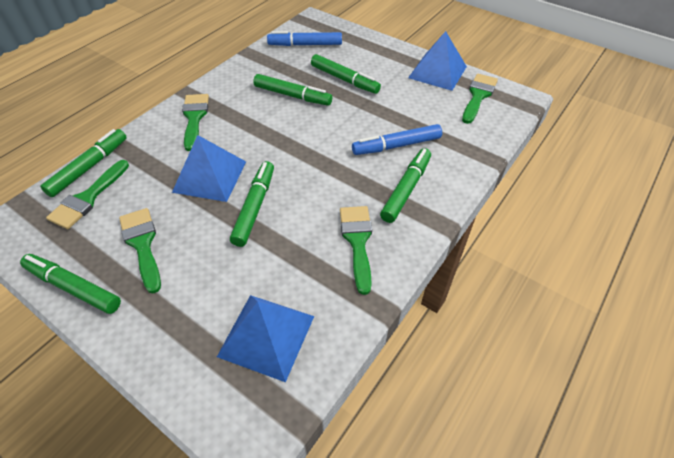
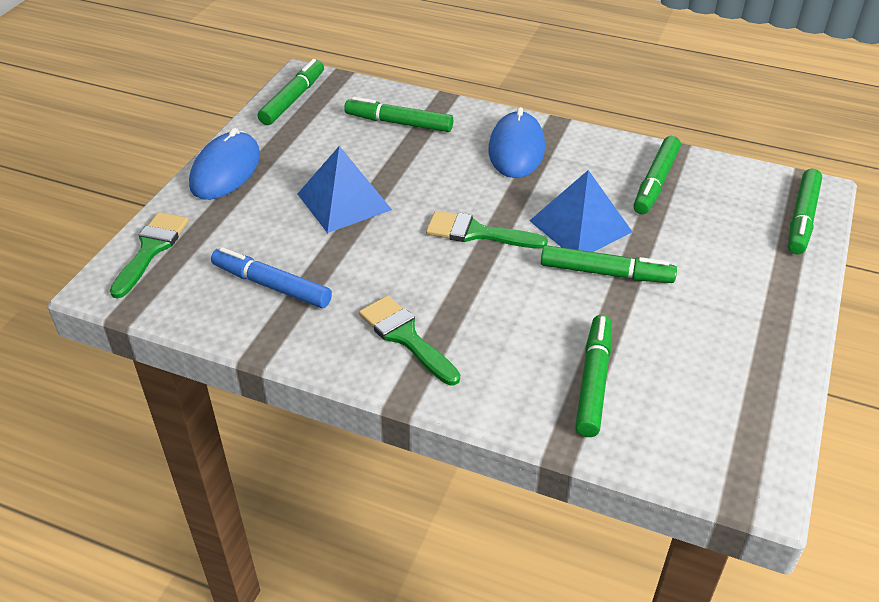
blue marker: 2 -> 1
blue mouse: 0 -> 2
blue pyramid: 3 -> 2
green brush: 5 -> 3

